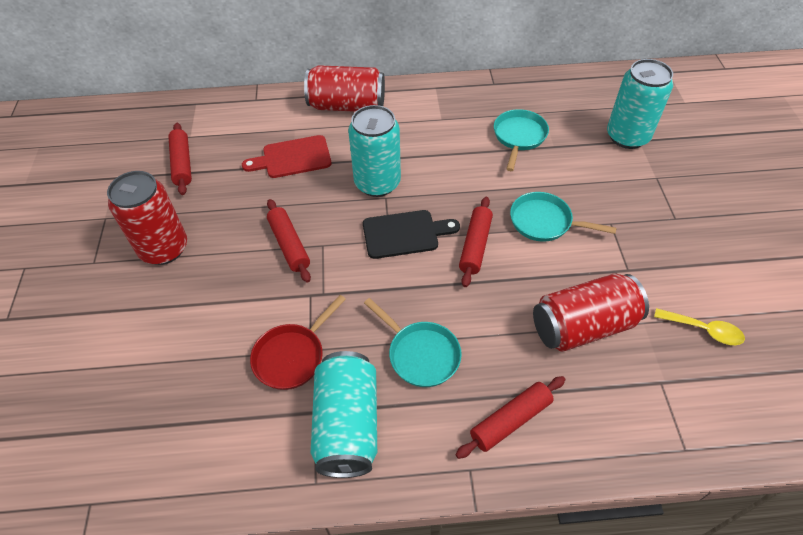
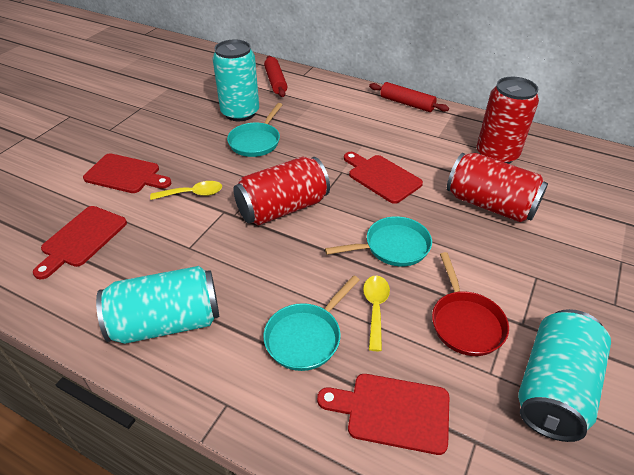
black cutting board: 1 -> 0
red cutting board: 1 -> 4
red rolling pin: 4 -> 2
yellow spoon: 1 -> 2

